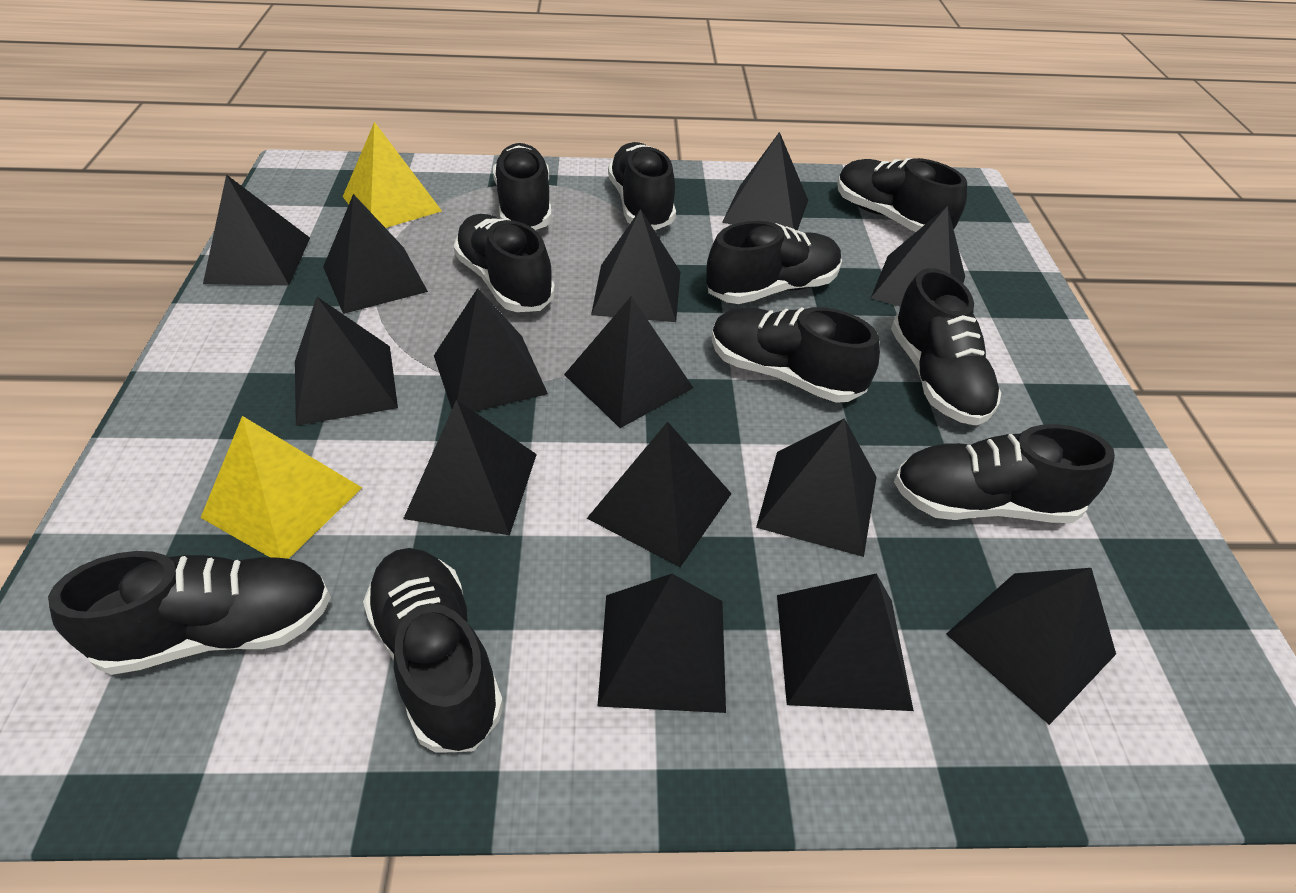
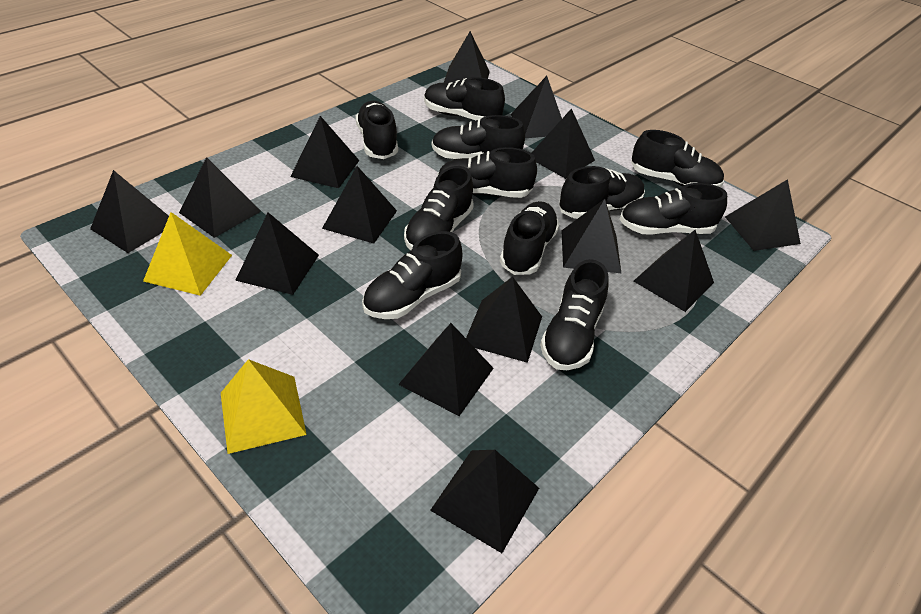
black shoe: 10 -> 11

